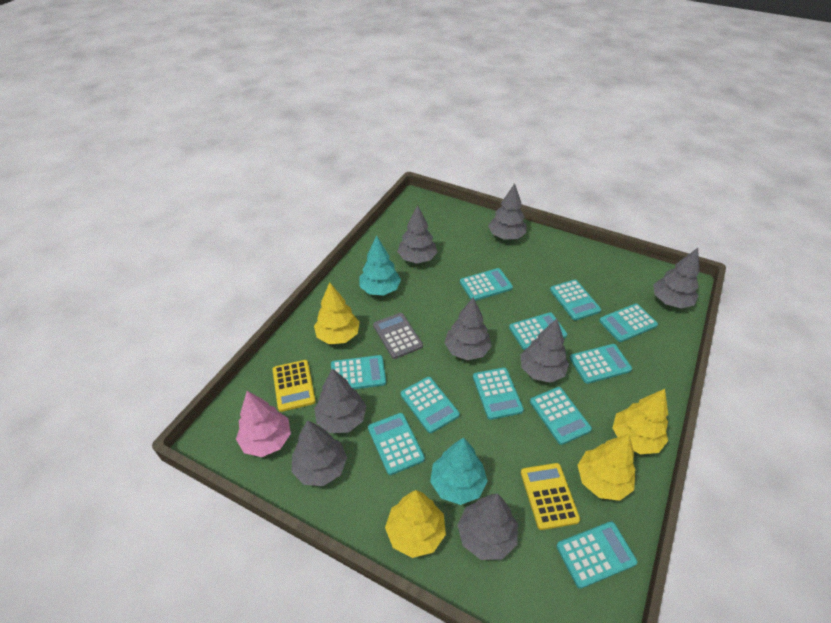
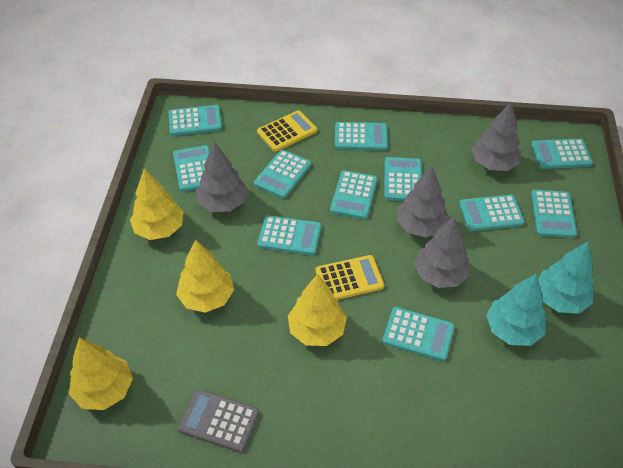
grey tree: 8 -> 4
pink tree: 1 -> 0

